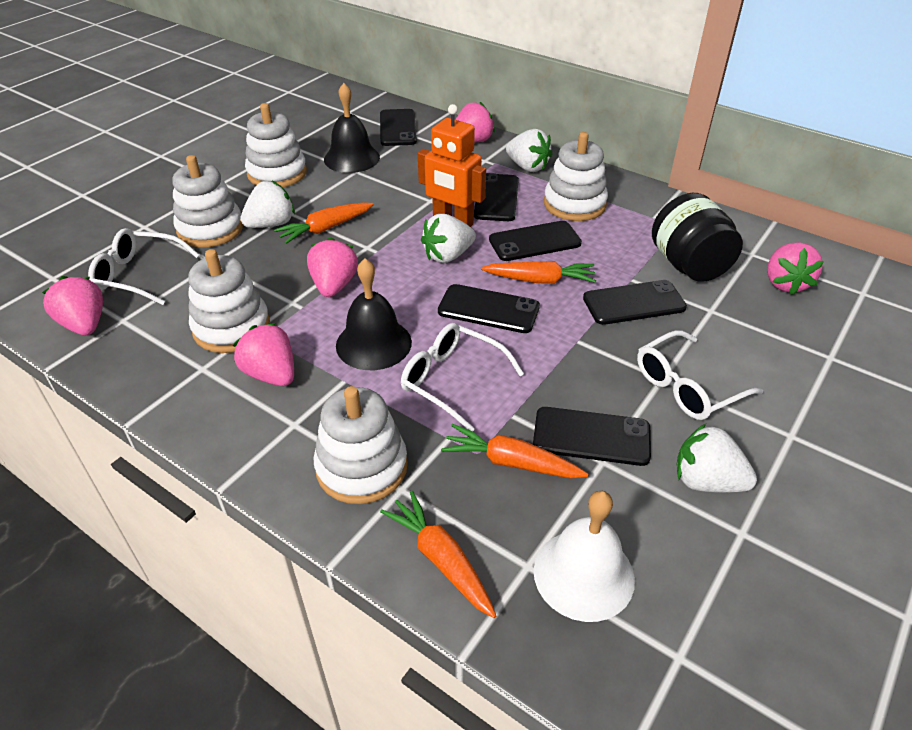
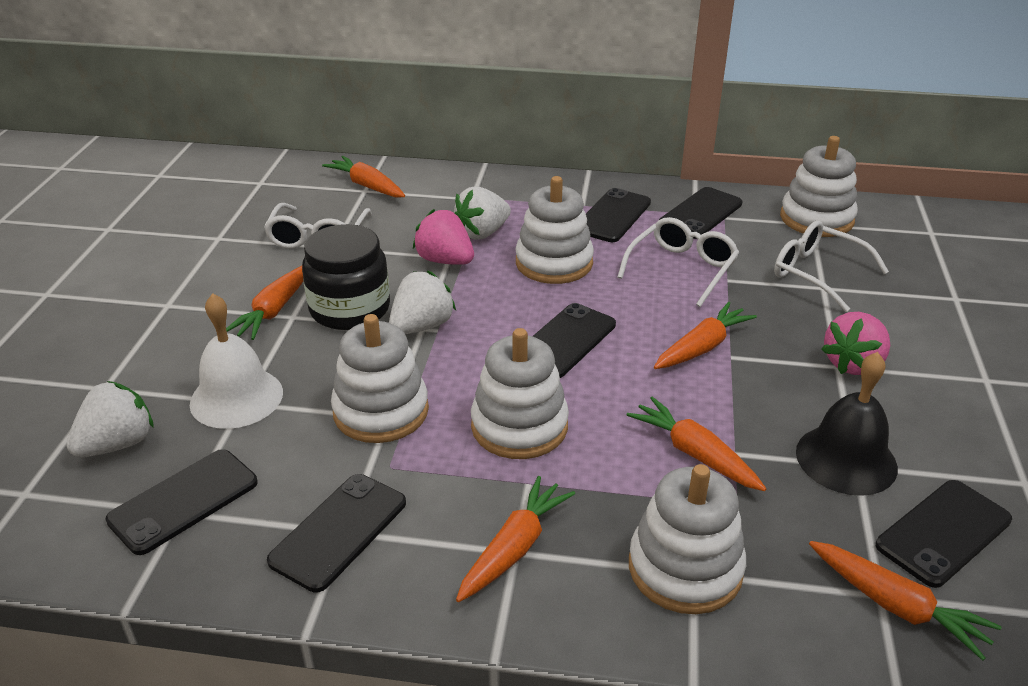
black bell: 2 -> 1
orange carrot: 4 -> 6
orange robot: 1 -> 0
pink strawberry: 5 -> 2
white strawberry: 4 -> 3

